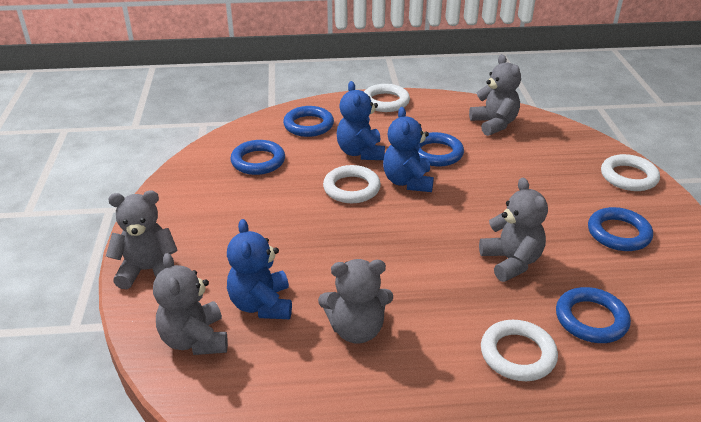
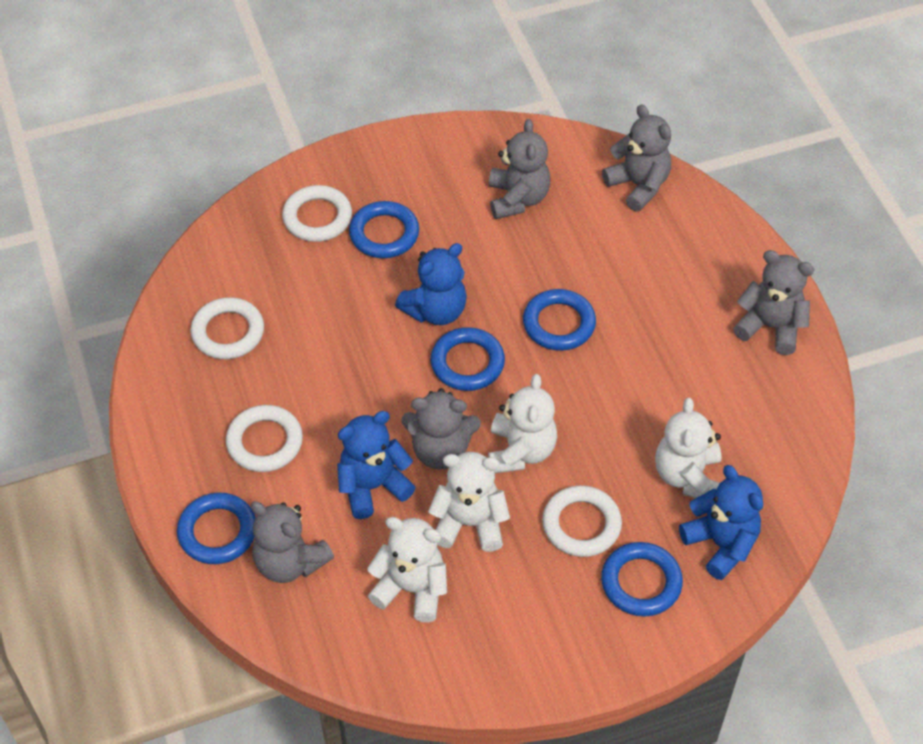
white teddy bear: 0 -> 4

